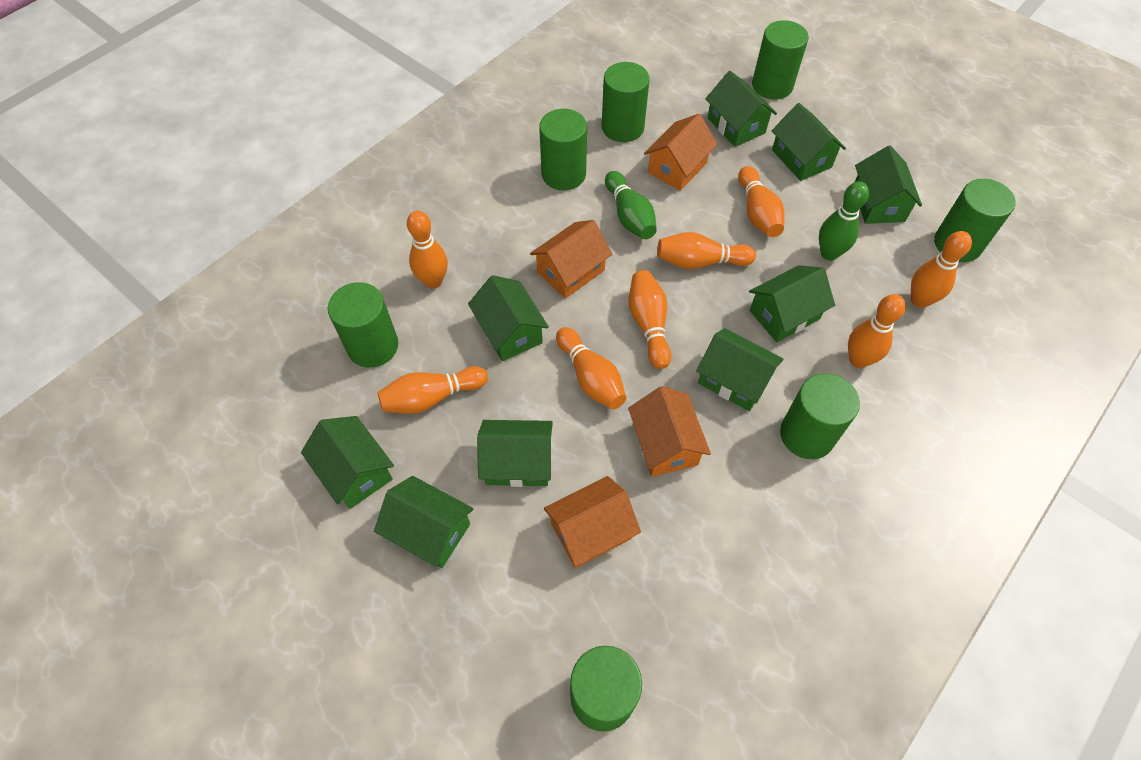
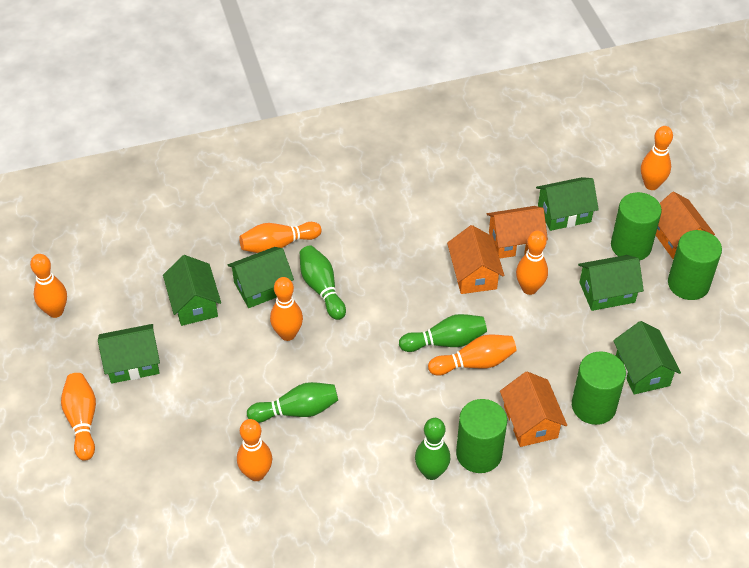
green bowling pin: 2 -> 4
green cylinder: 7 -> 4
green house: 9 -> 6

